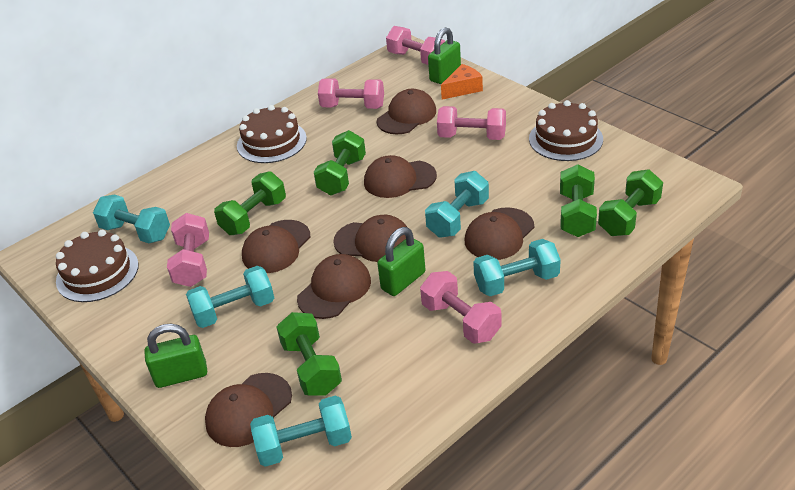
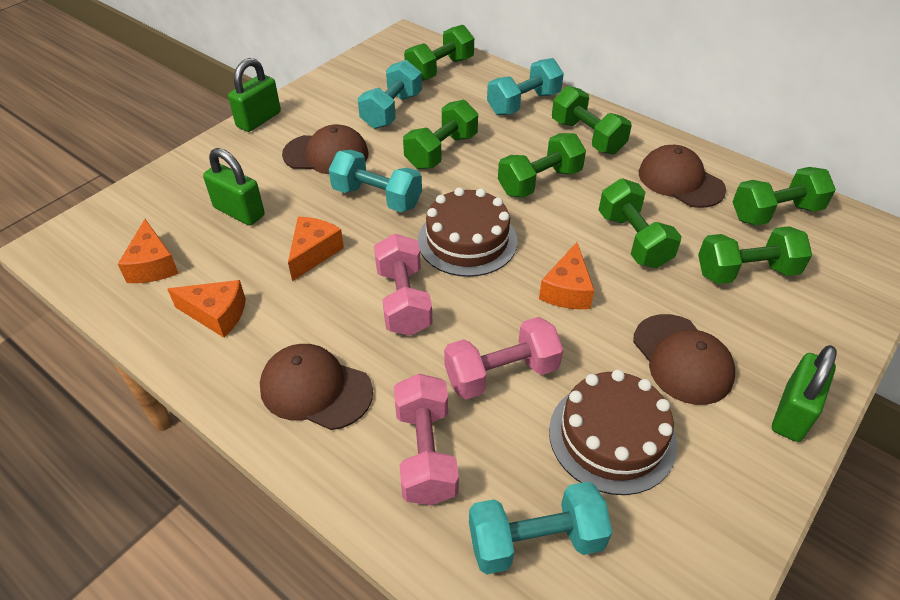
brown cake: 3 -> 2
brown cap: 7 -> 4
green dumbbell: 5 -> 7
orange cheese: 1 -> 4
pink dumbbell: 5 -> 3
turquoise dumbbell: 5 -> 4

